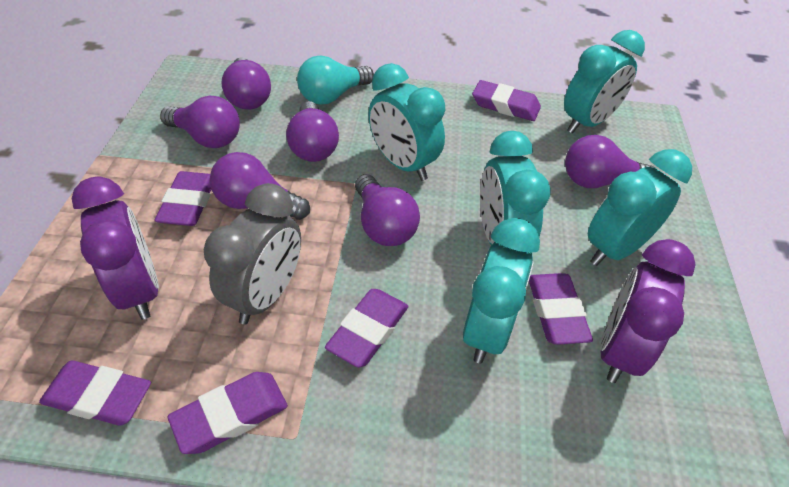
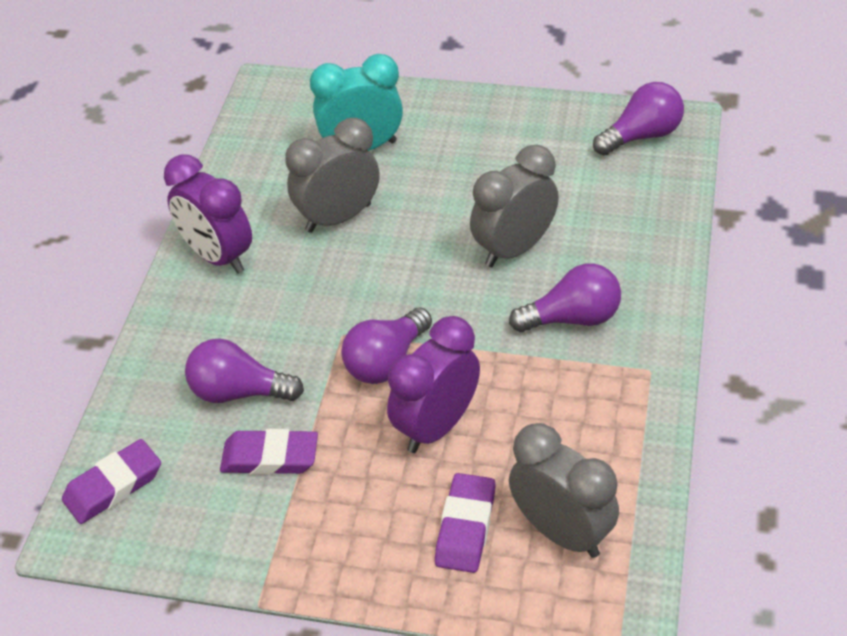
grey clock: 1 -> 3
purple eraser: 6 -> 3
purple light bulb: 6 -> 4
turquoise clock: 5 -> 1
turquoise light bulb: 1 -> 0

